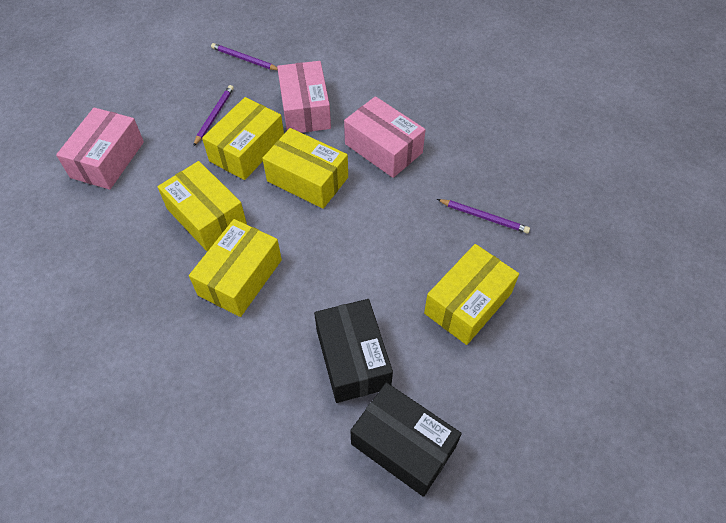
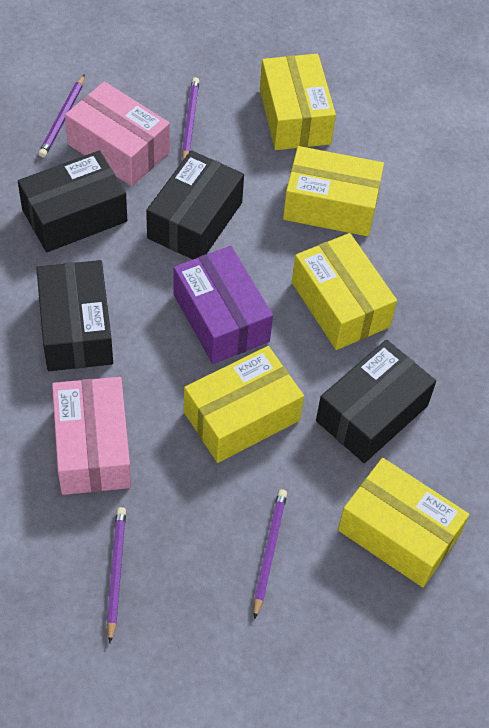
black box: 2 -> 4
pink box: 3 -> 2
purple box: 0 -> 1
purple pencil: 3 -> 4

